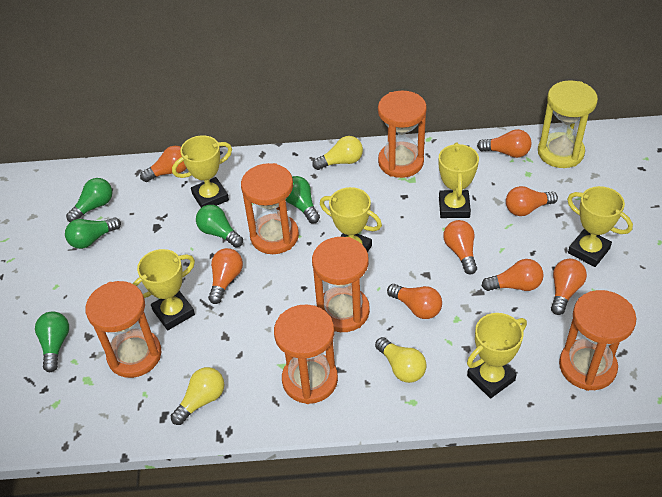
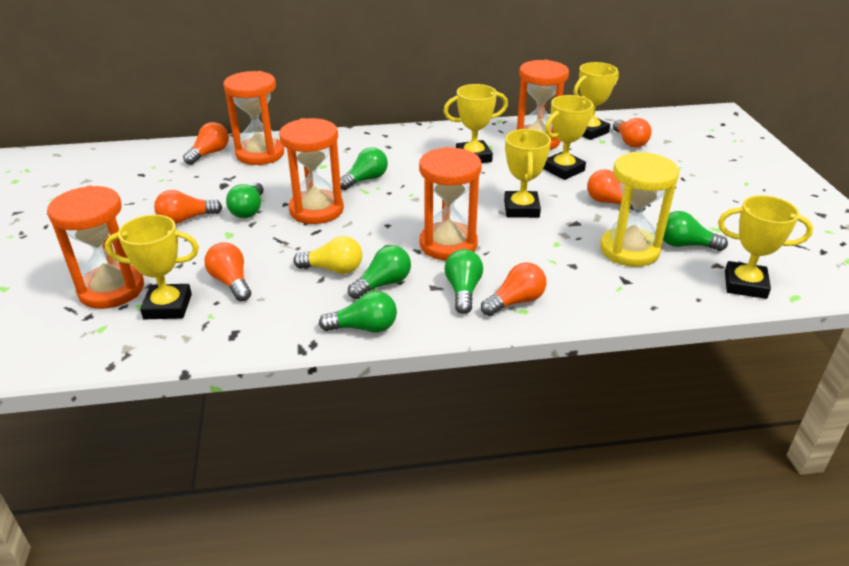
green light bulb: 5 -> 6
orange hourglass: 6 -> 5
orange light bulb: 8 -> 6
yellow light bulb: 3 -> 1

